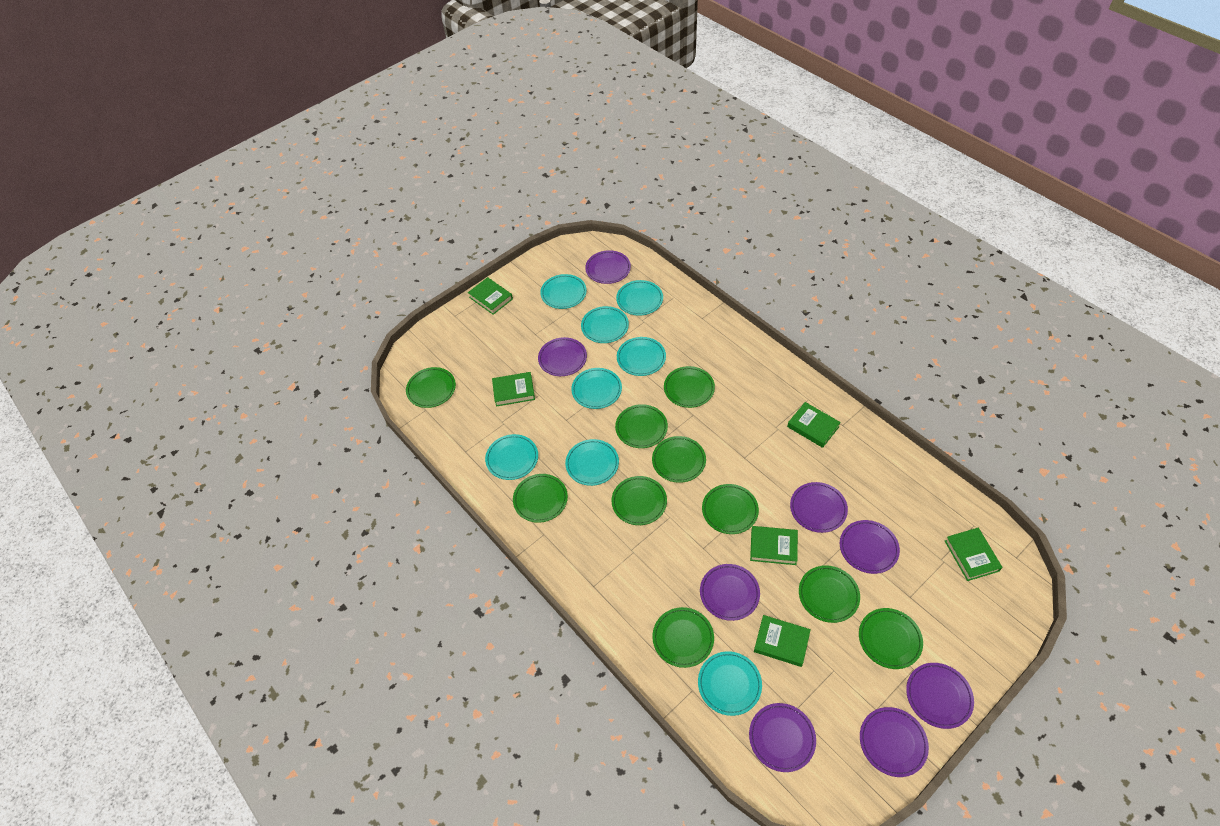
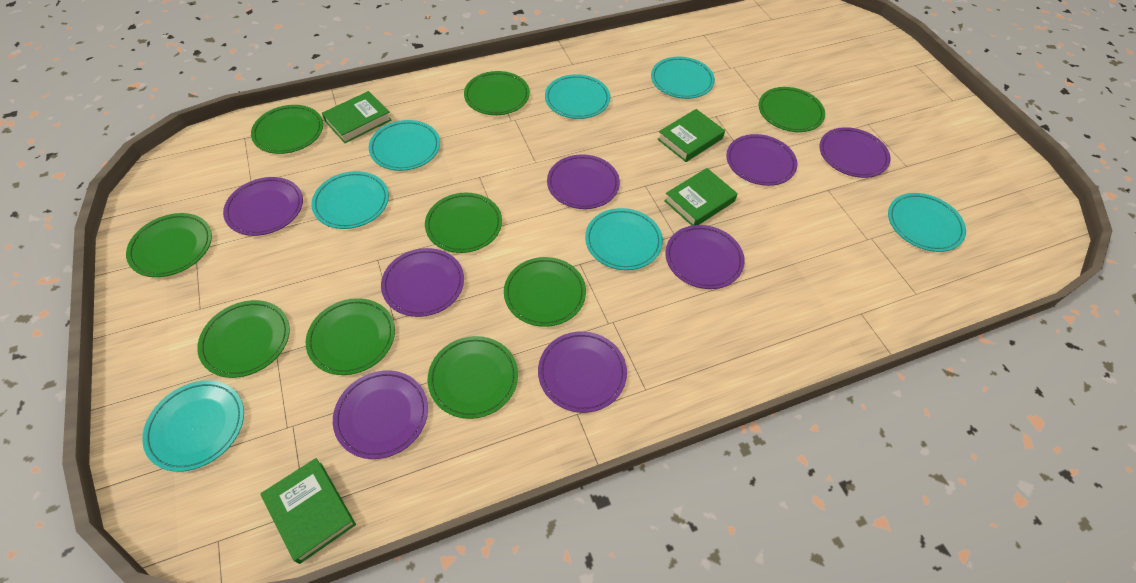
green book: 6 -> 4
green plate: 10 -> 9
turquoise plate: 8 -> 7

